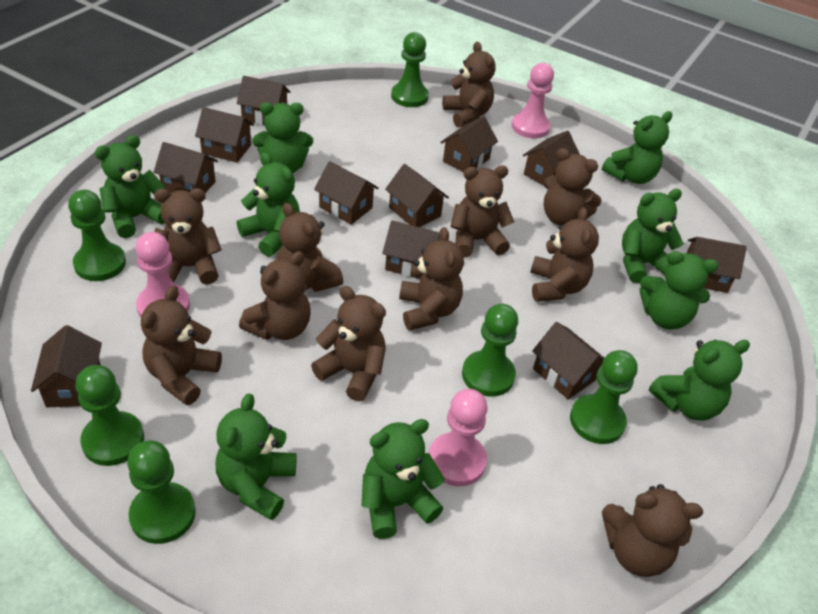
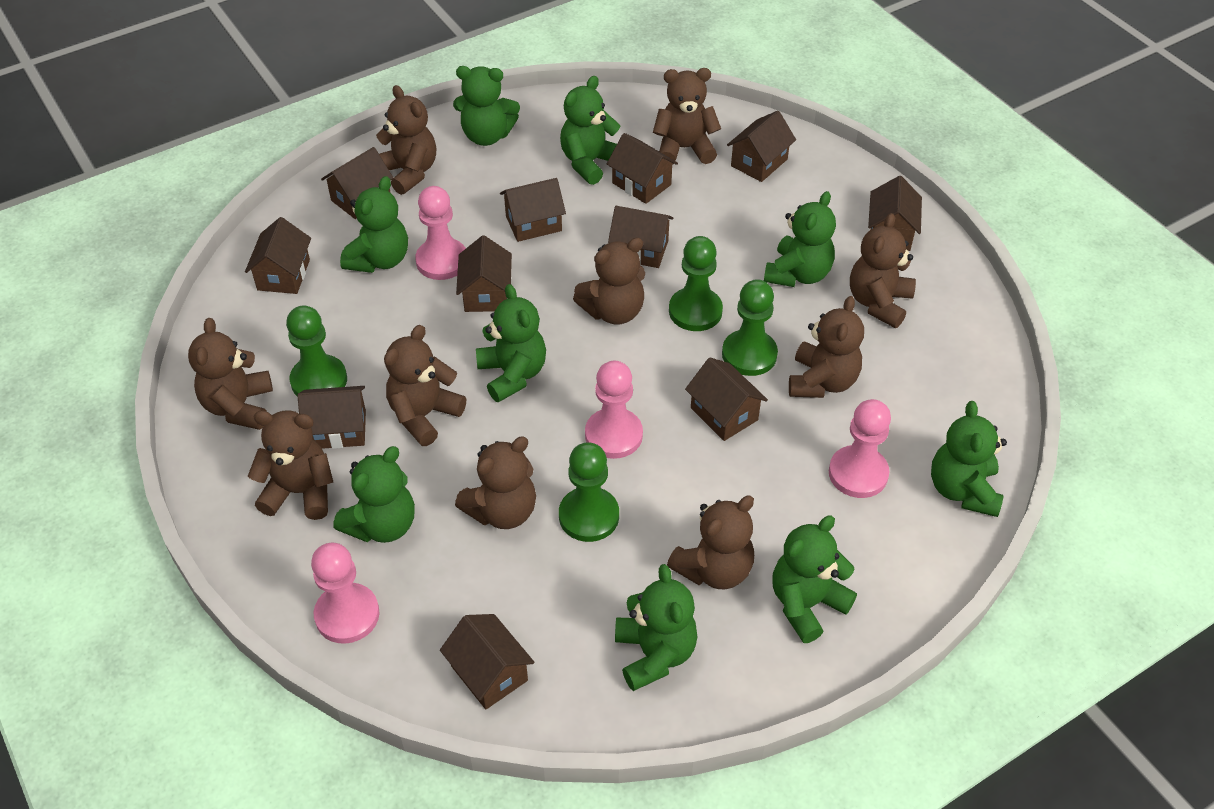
brown teddy bear: 11 -> 10
green pawn: 6 -> 4
pink pawn: 3 -> 4

